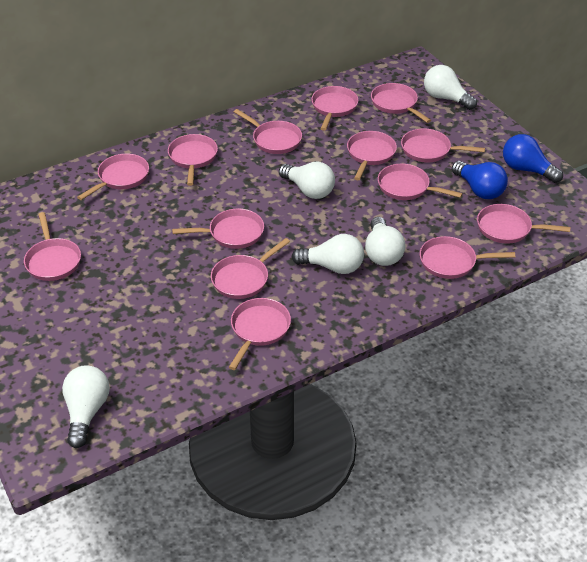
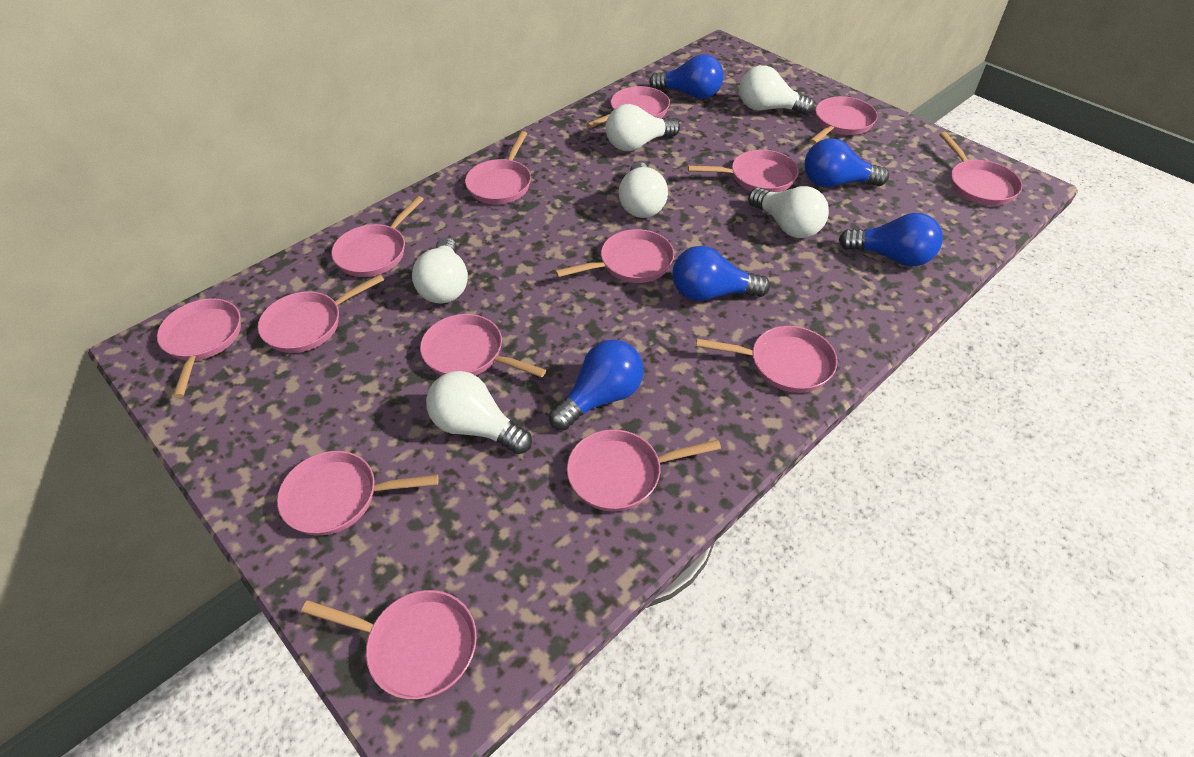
blue light bulb: 2 -> 5
white light bulb: 5 -> 6

